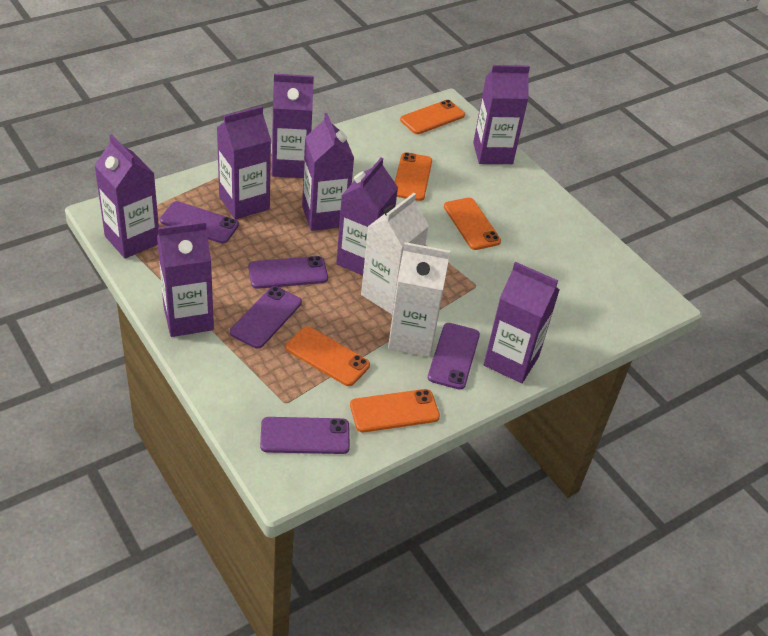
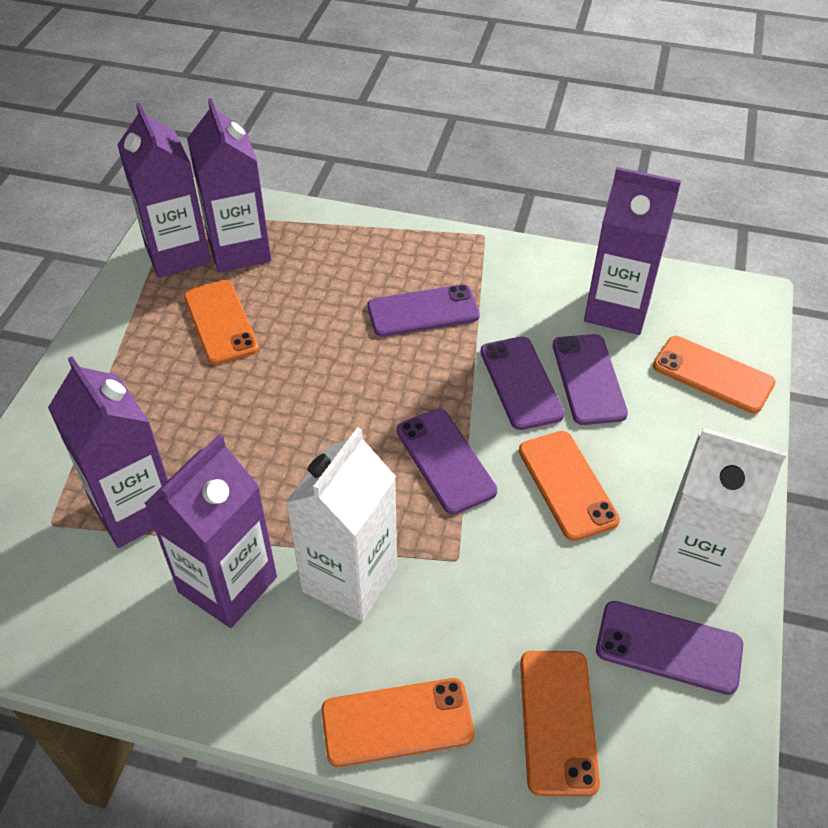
purple carton: 8 -> 5

